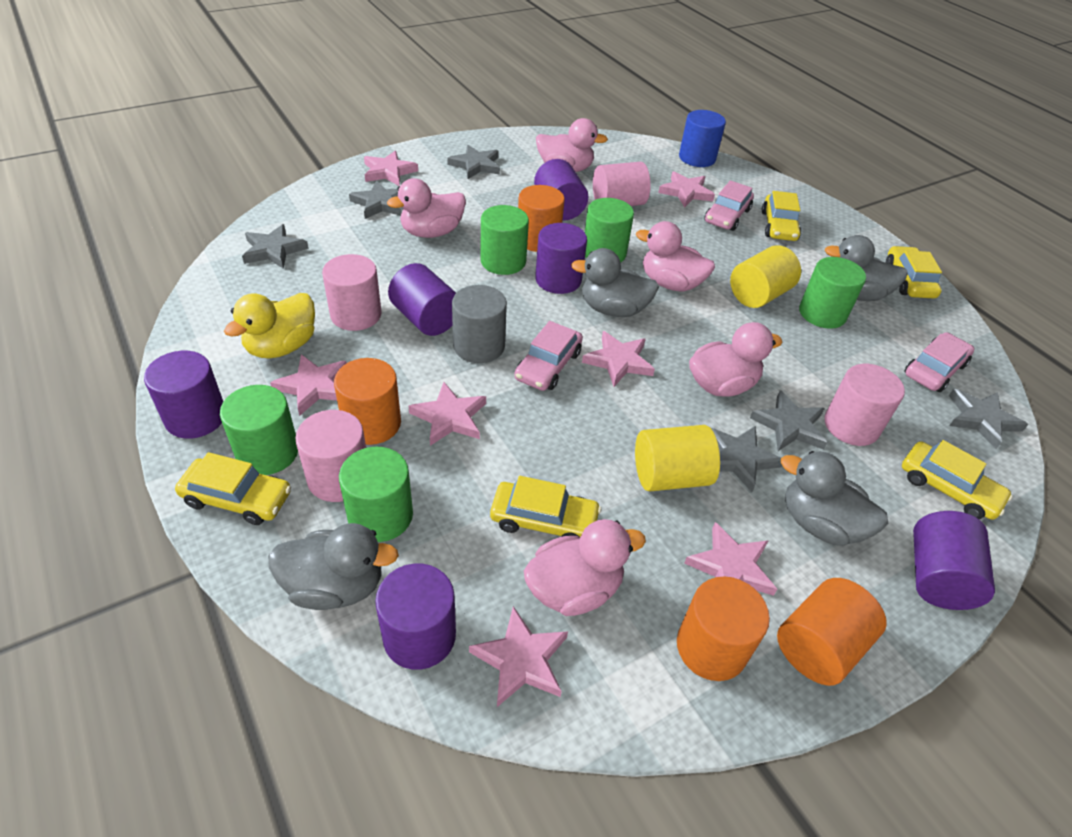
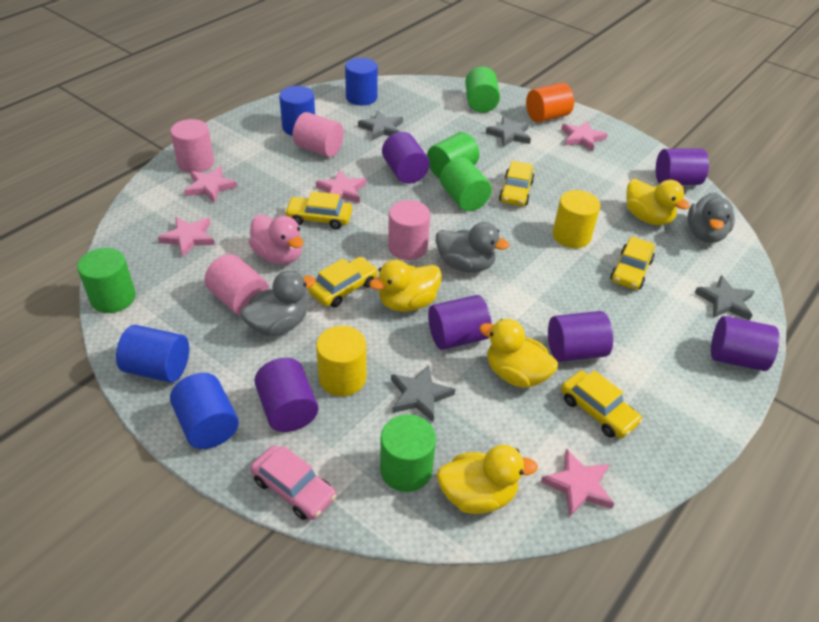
blue cylinder: 1 -> 4
grey cylinder: 1 -> 0
grey duck: 4 -> 3
grey star: 6 -> 4
orange cylinder: 4 -> 1
pink car: 3 -> 1
pink duck: 5 -> 1
pink star: 7 -> 5
yellow duck: 1 -> 4

